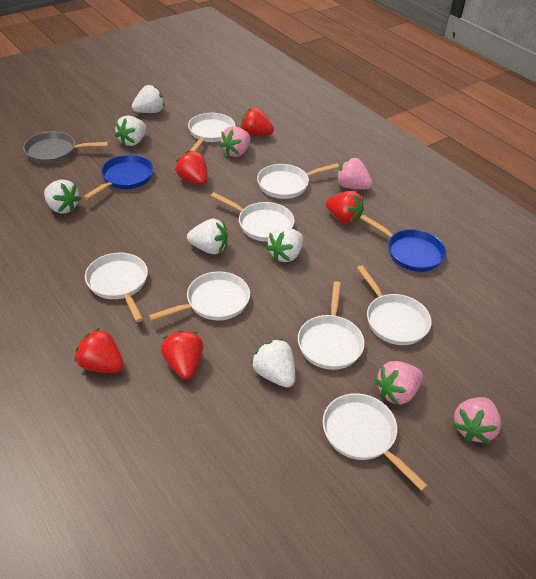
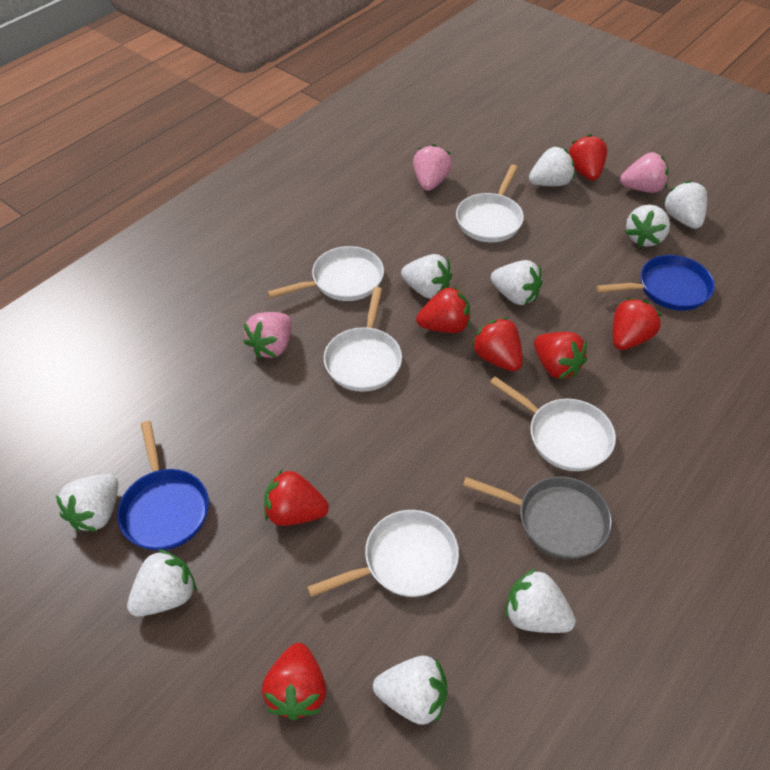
pink strawberry: 4 -> 3
red strawberry: 5 -> 7
white pan: 8 -> 5
white strawberry: 6 -> 9

